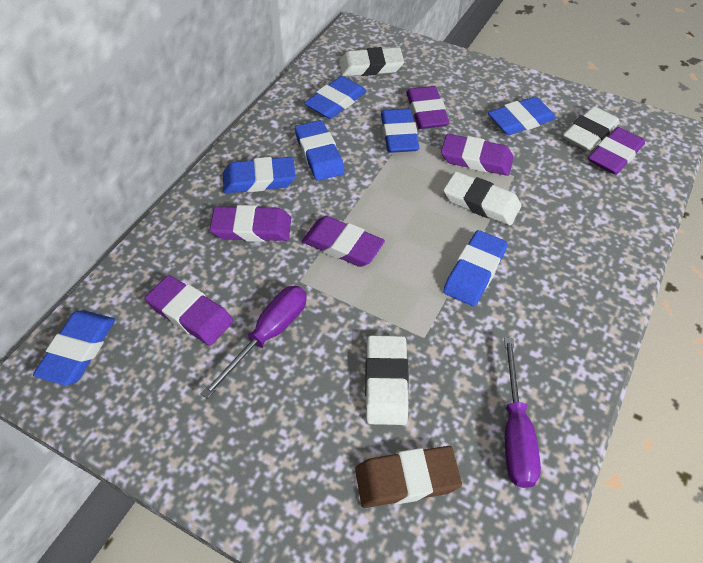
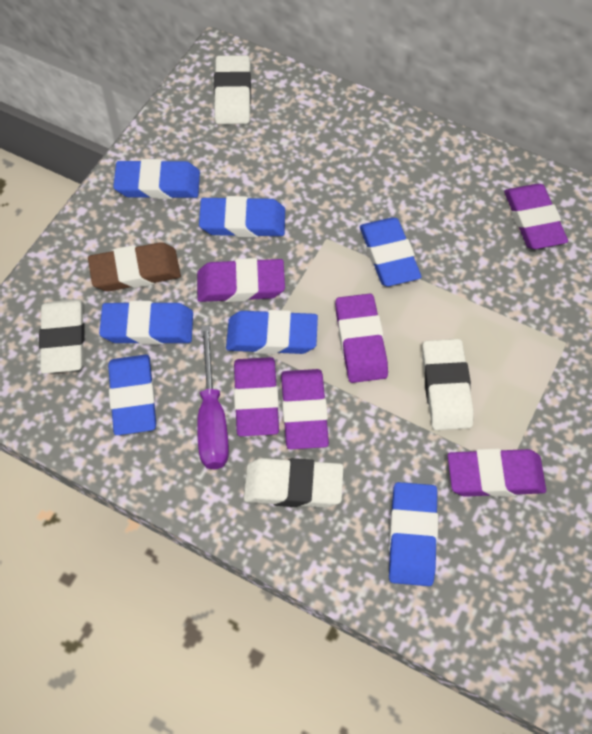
purple screwdriver: 2 -> 1

